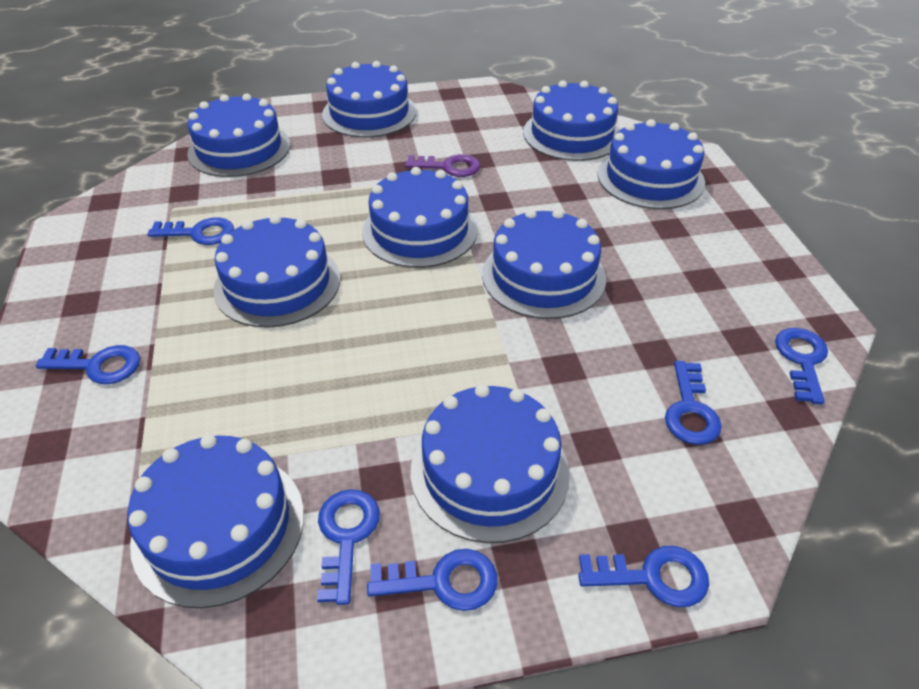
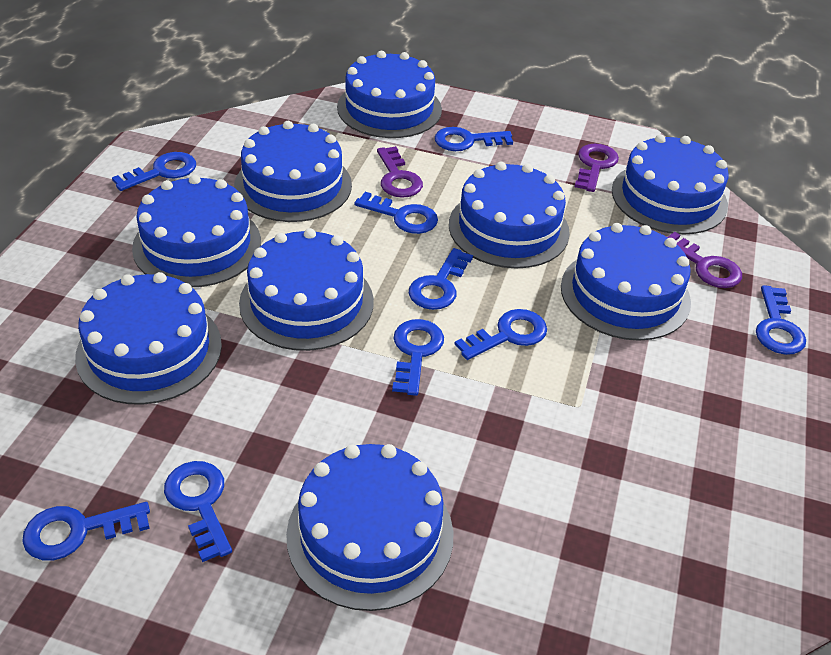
blue key: 7 -> 9
purple key: 1 -> 3

